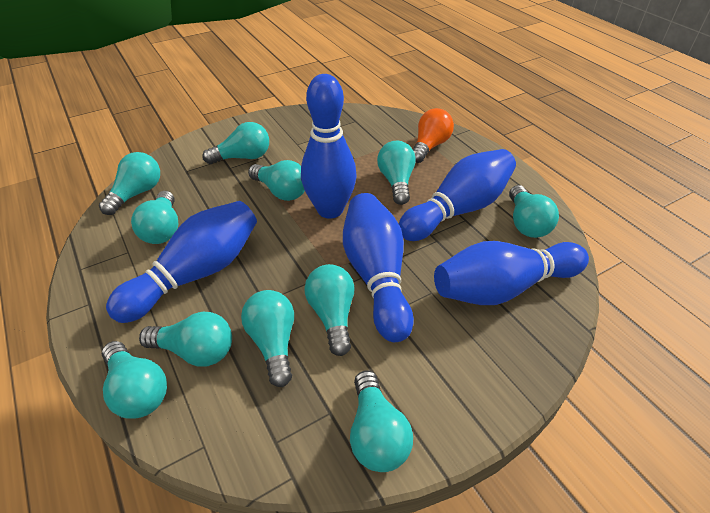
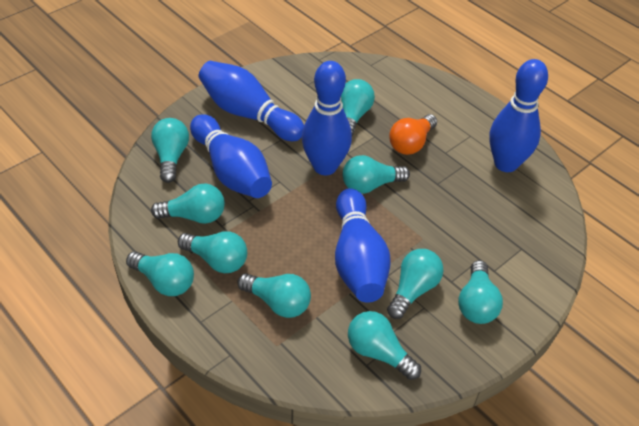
turquoise light bulb: 11 -> 10

